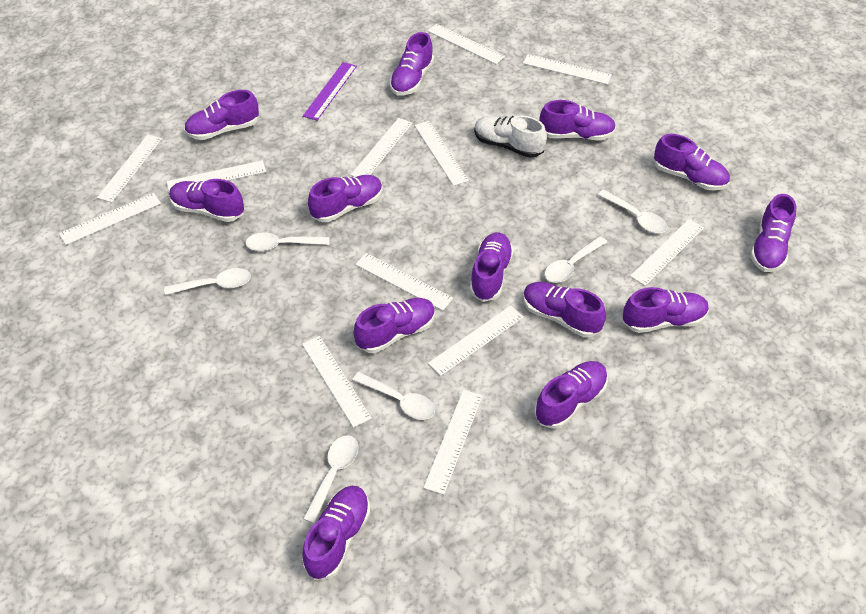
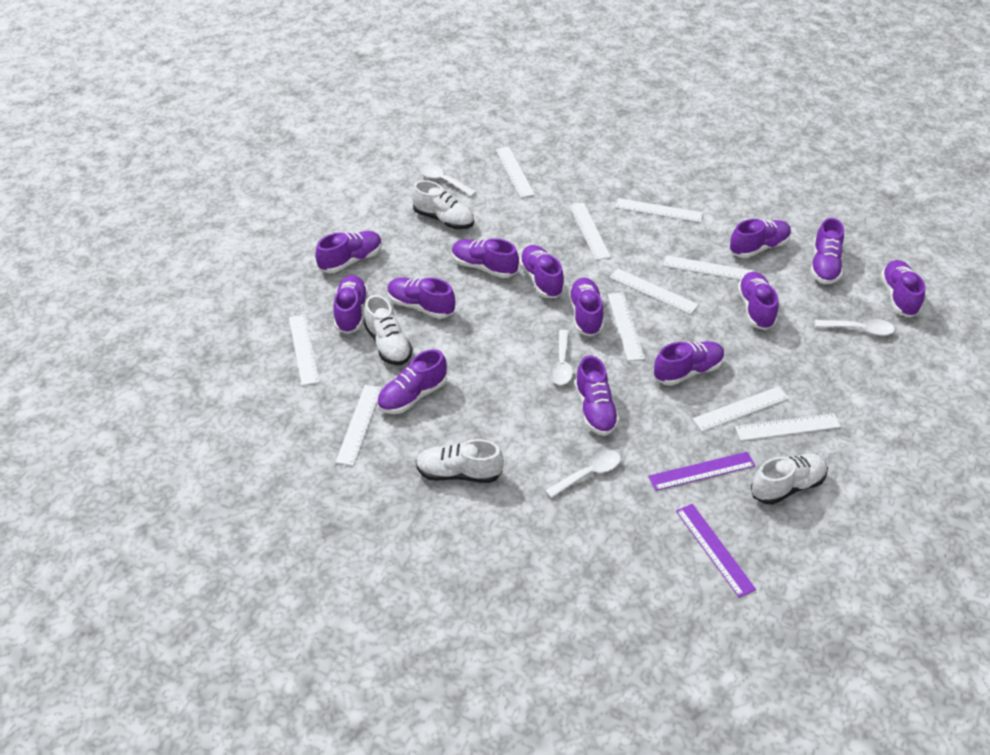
purple ruler: 1 -> 2
white ruler: 12 -> 10
white shoe: 1 -> 4
white spoon: 6 -> 4

